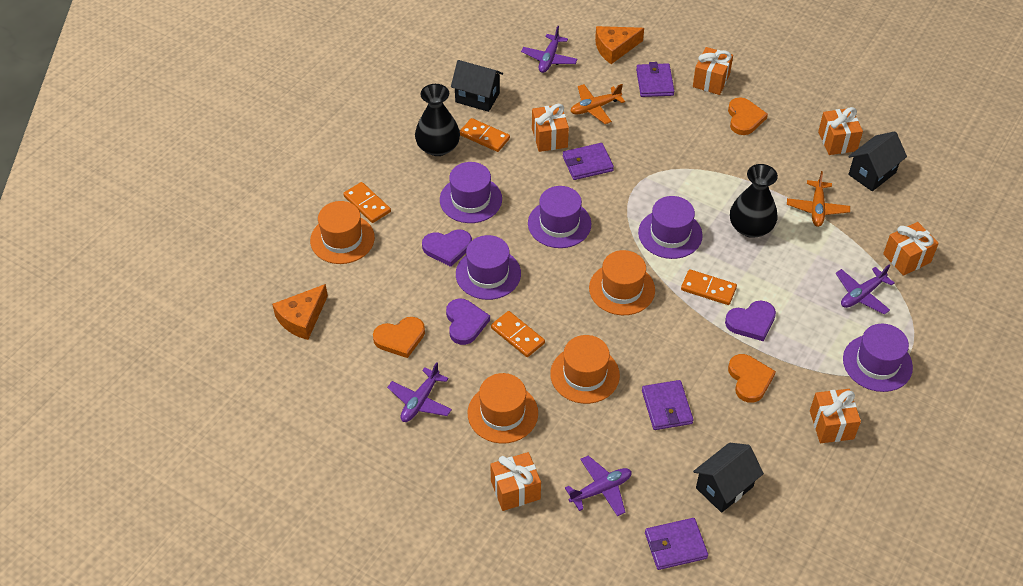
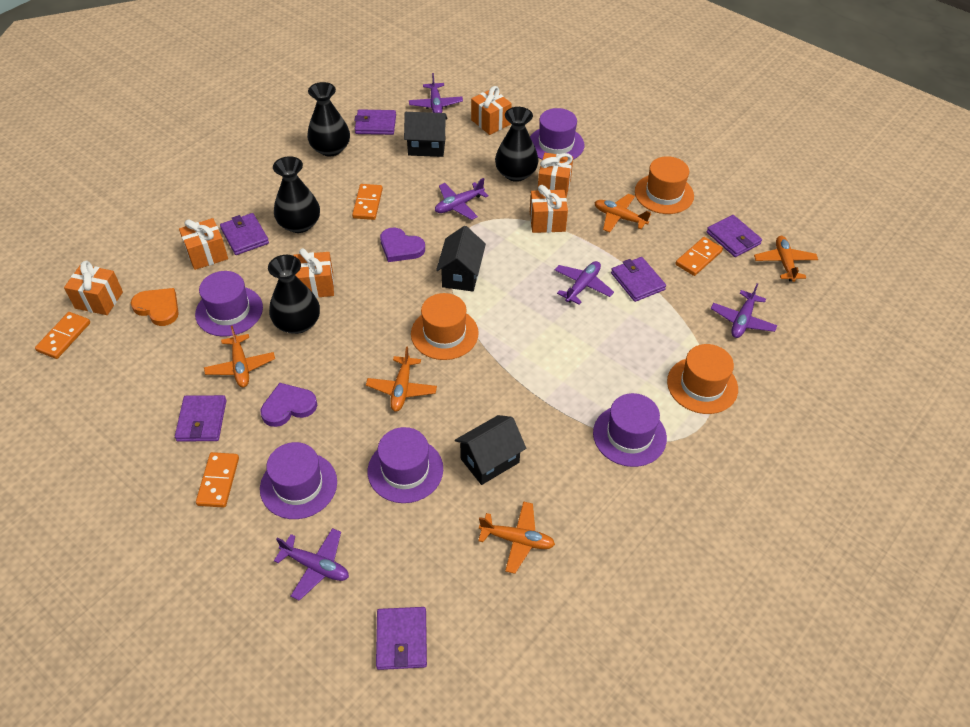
black vase: 2 -> 4
orange cheese: 2 -> 0
orange hat: 4 -> 3
orange heart: 3 -> 1
orange plane: 2 -> 5
purple heart: 3 -> 2
purple plane: 4 -> 5
purple wallet: 4 -> 6

